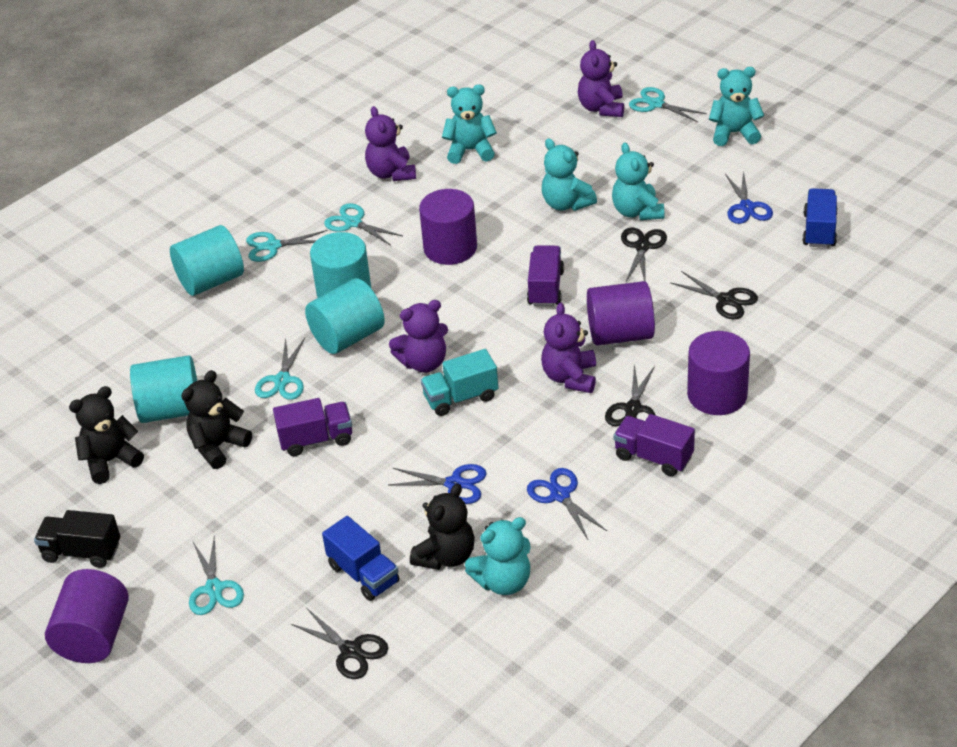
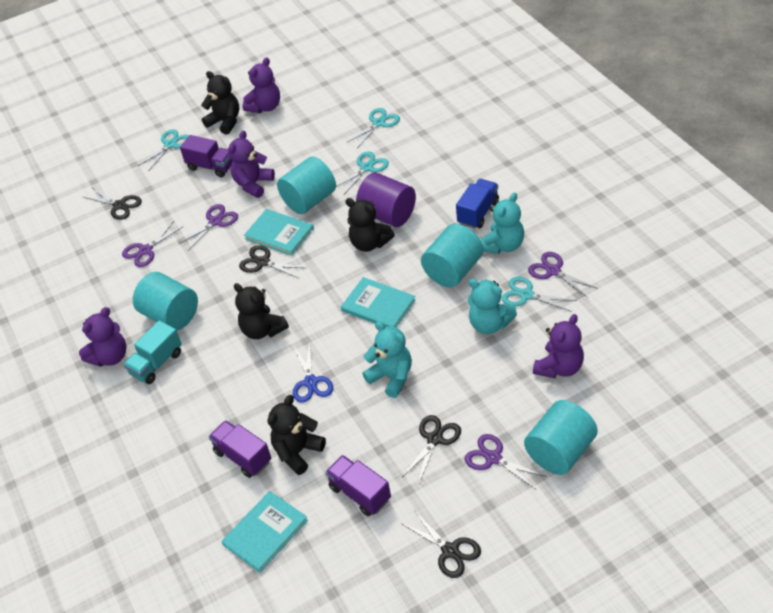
black teddy bear: 3 -> 4
black truck: 1 -> 0
blue scissors: 3 -> 1
blue truck: 2 -> 1
purple cylinder: 4 -> 1
purple scissors: 0 -> 4
turquoise book: 0 -> 3
turquoise scissors: 5 -> 4
turquoise teddy bear: 5 -> 3

